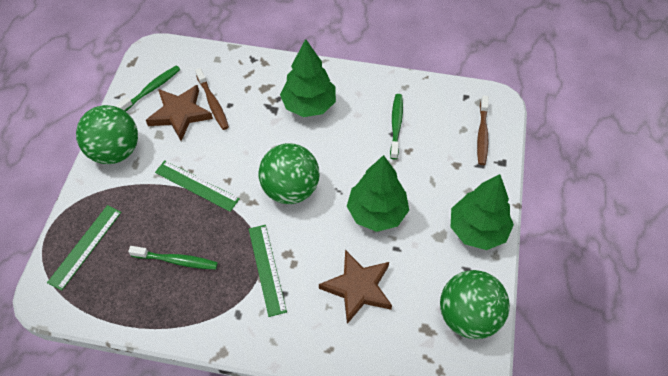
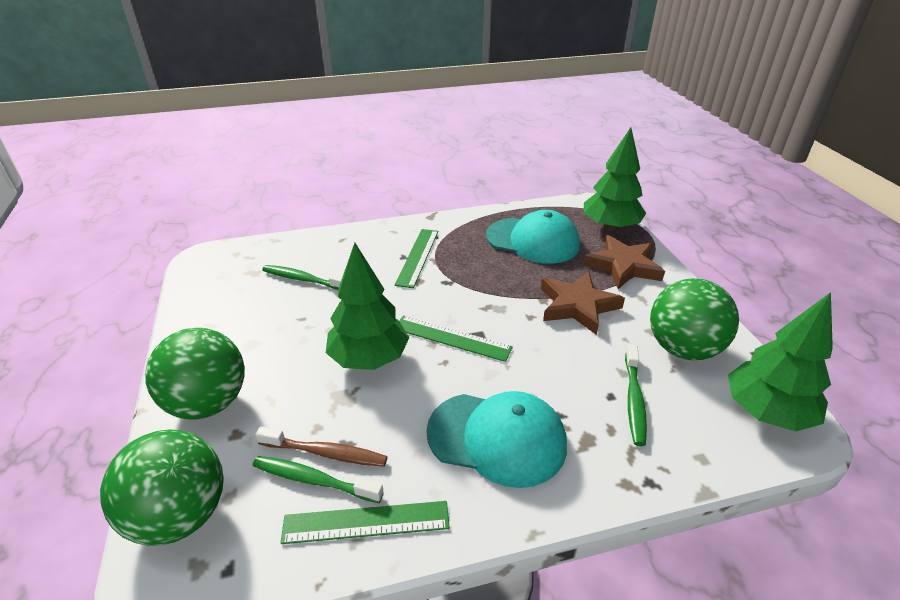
brown toothbrush: 2 -> 1
turquoise cap: 0 -> 2

